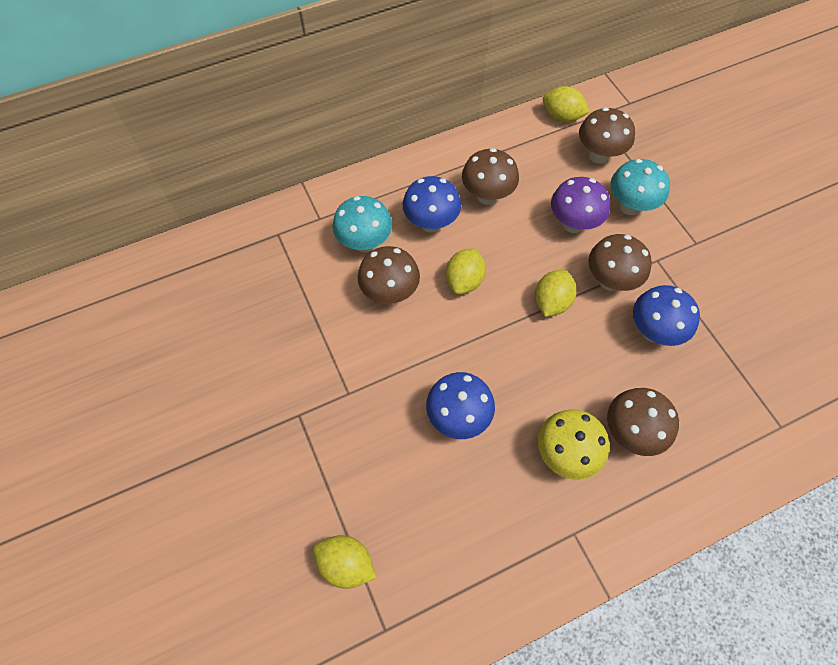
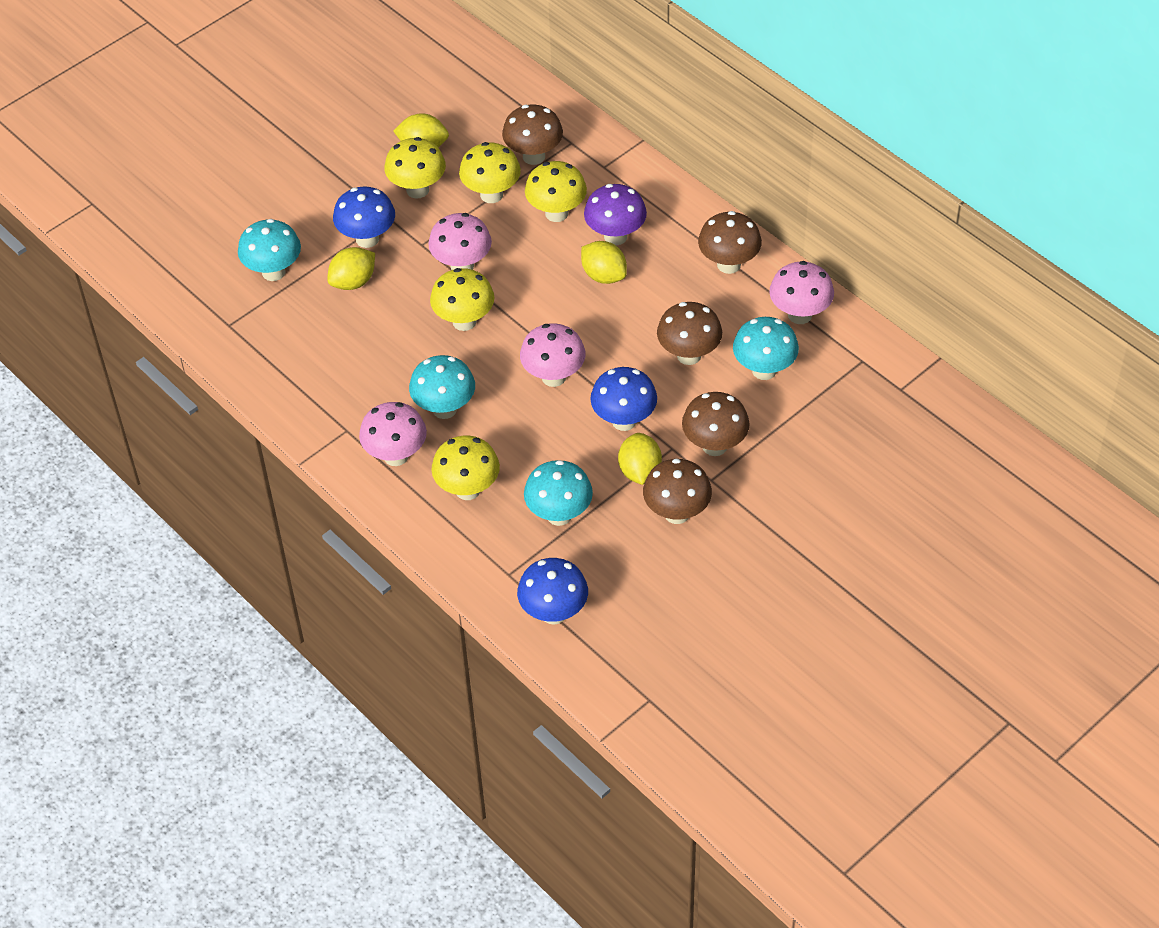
pink mushroom: 0 -> 4
turquoise mushroom: 2 -> 4
yellow mushroom: 1 -> 5

